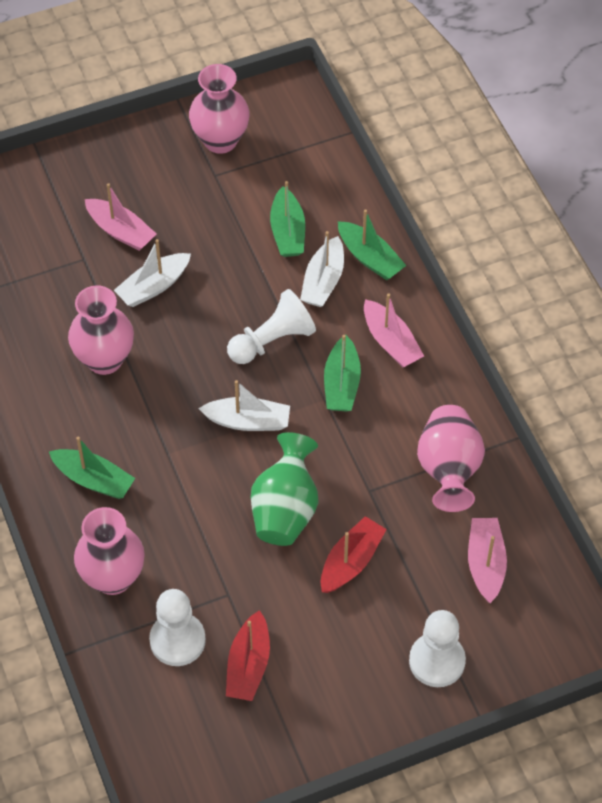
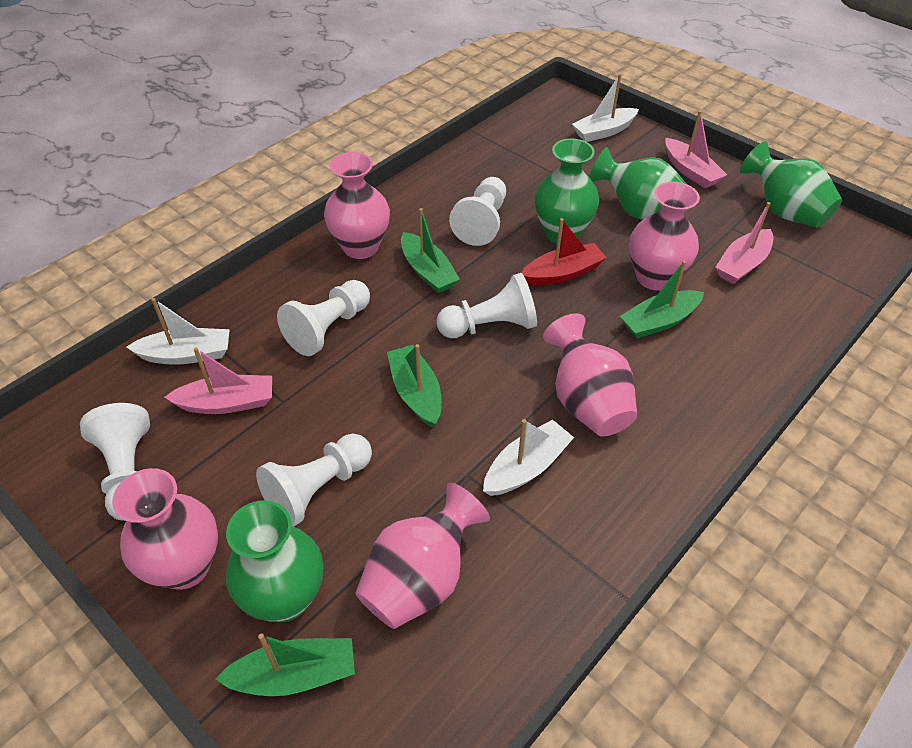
green vase: 1 -> 4
pink vase: 4 -> 5
red boat: 2 -> 1
white pawn: 3 -> 5

